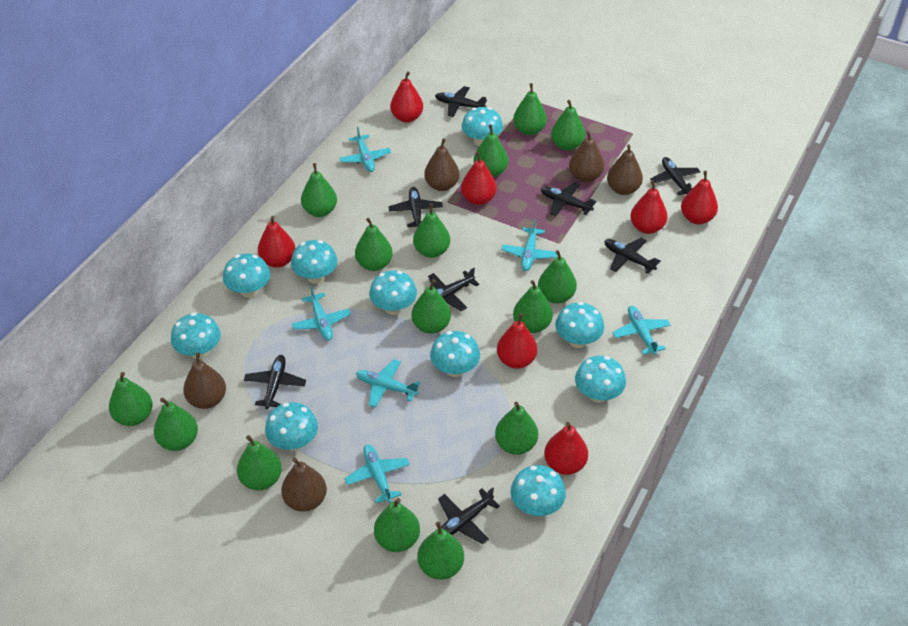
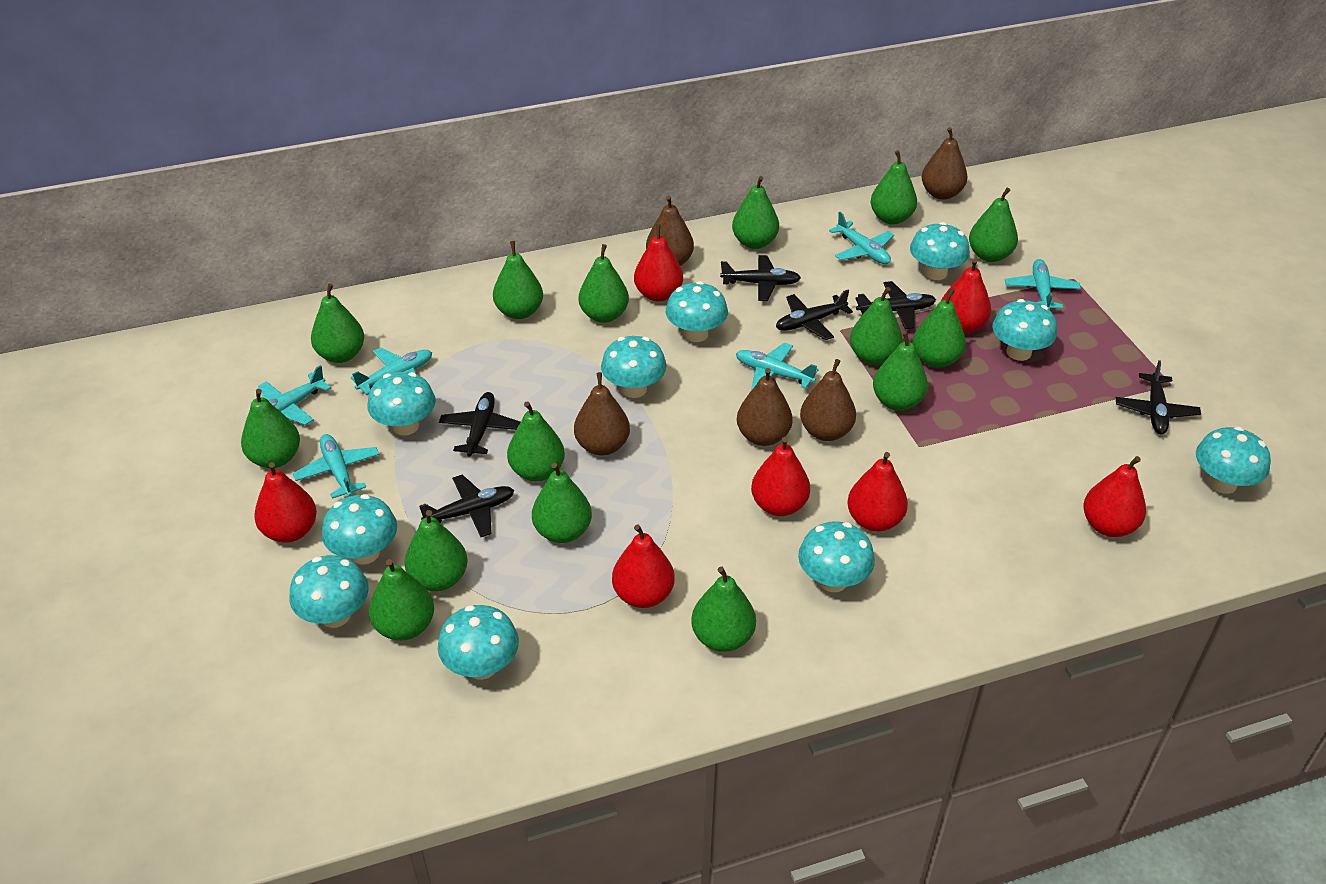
black plane: 8 -> 6

